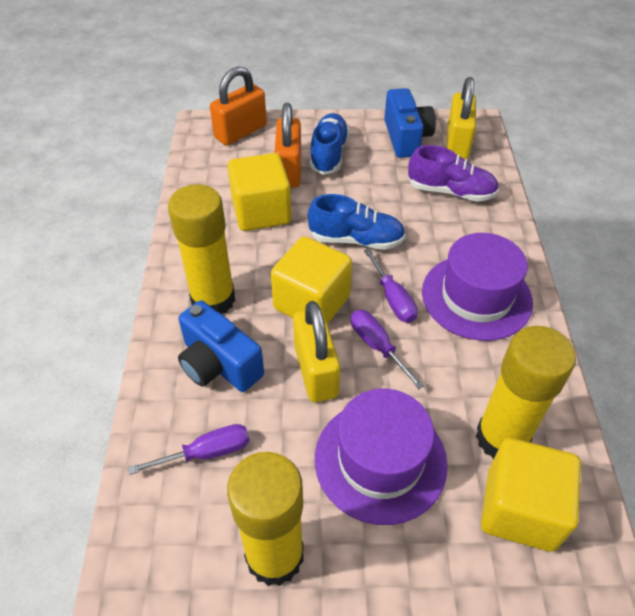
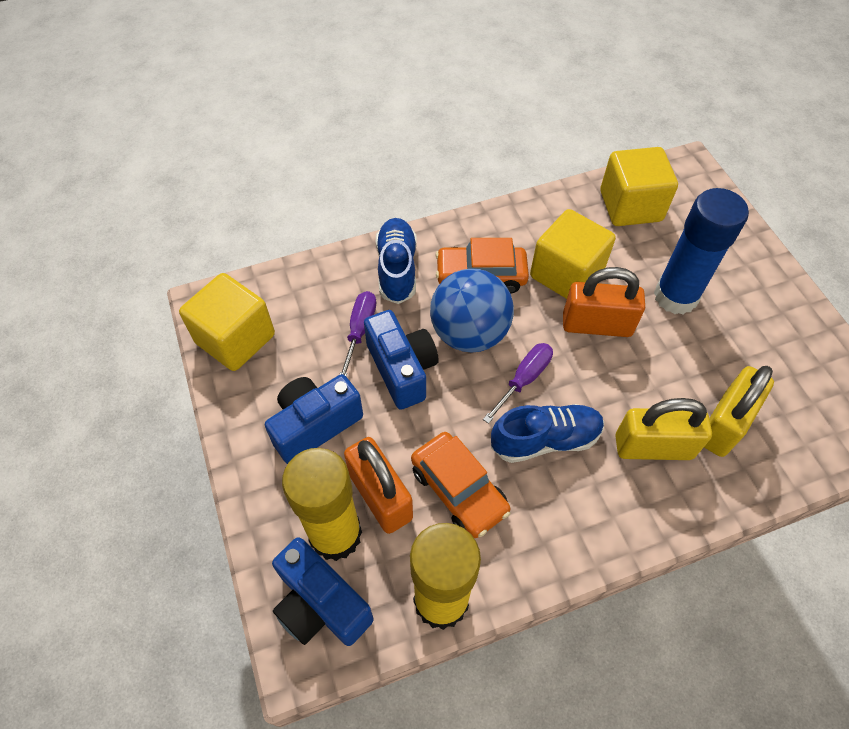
blue ball: 0 -> 1
blue camera: 2 -> 3
blue glue stick: 0 -> 1
orange car: 0 -> 2
purple hat: 2 -> 0
purple screwdriver: 3 -> 2
purple shoe: 1 -> 0
yellow glue stick: 3 -> 2

